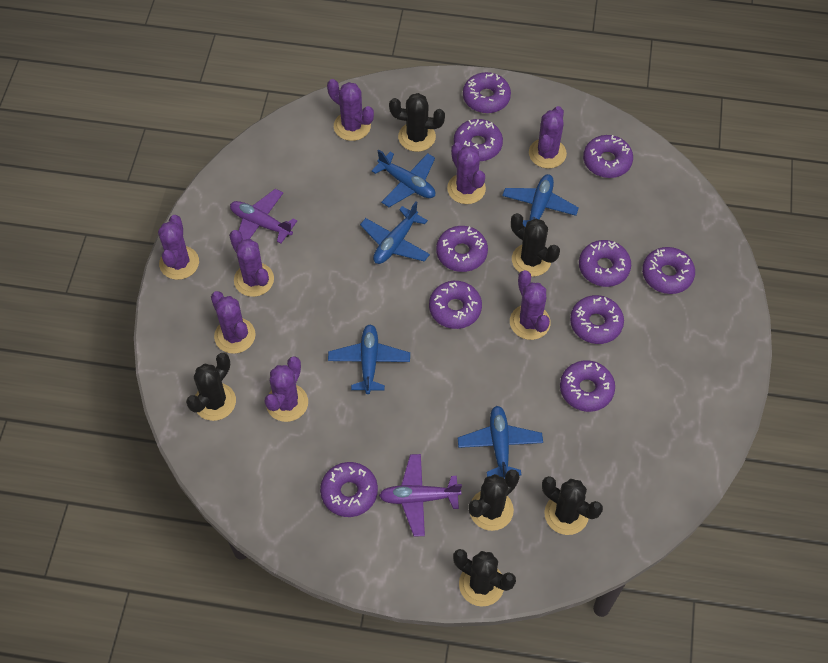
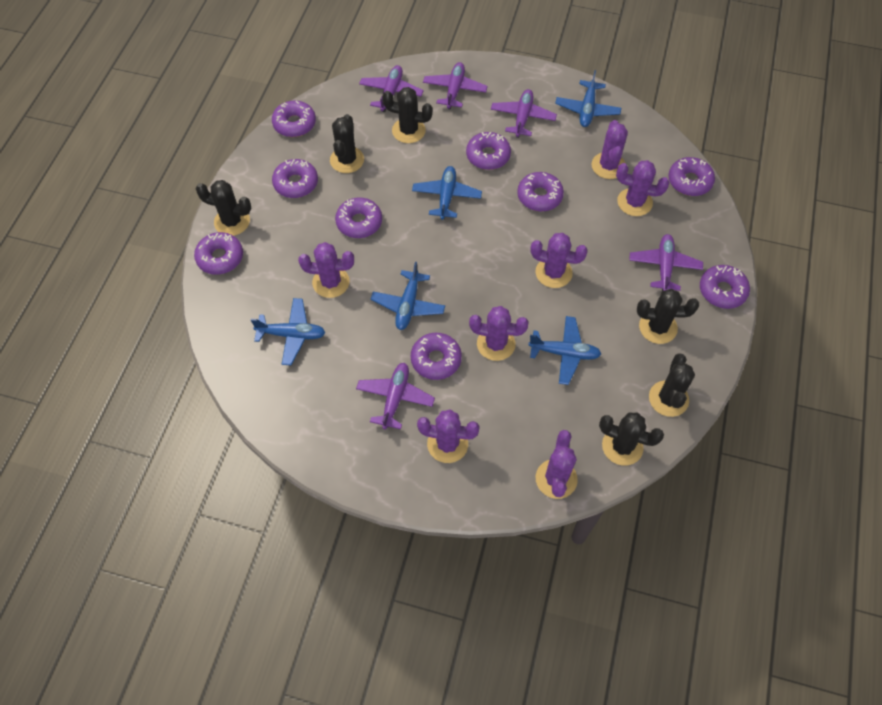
purple cactus: 8 -> 7
purple donut: 10 -> 9
purple plane: 2 -> 5

